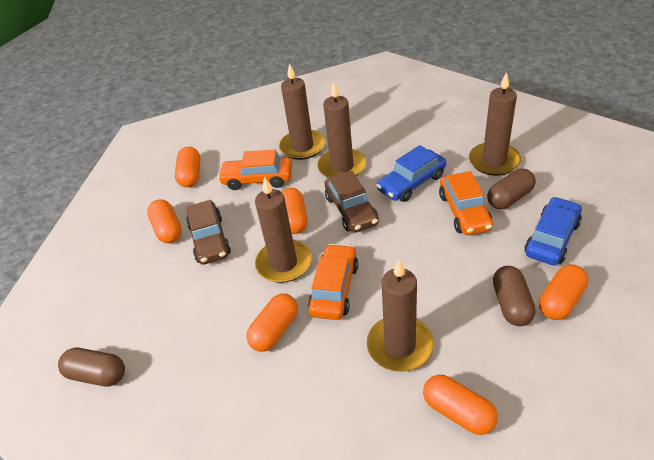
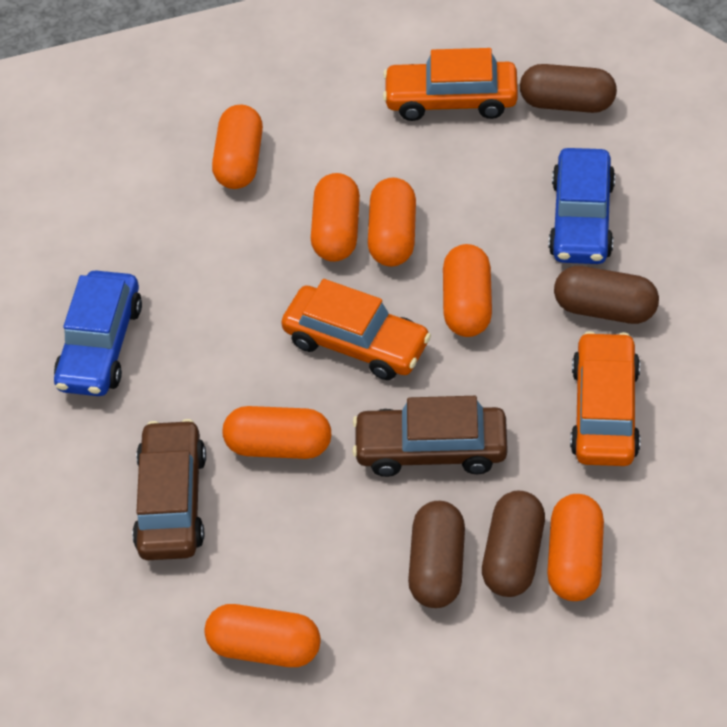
brown candle: 5 -> 0
brown capsule: 3 -> 4
orange capsule: 6 -> 7

